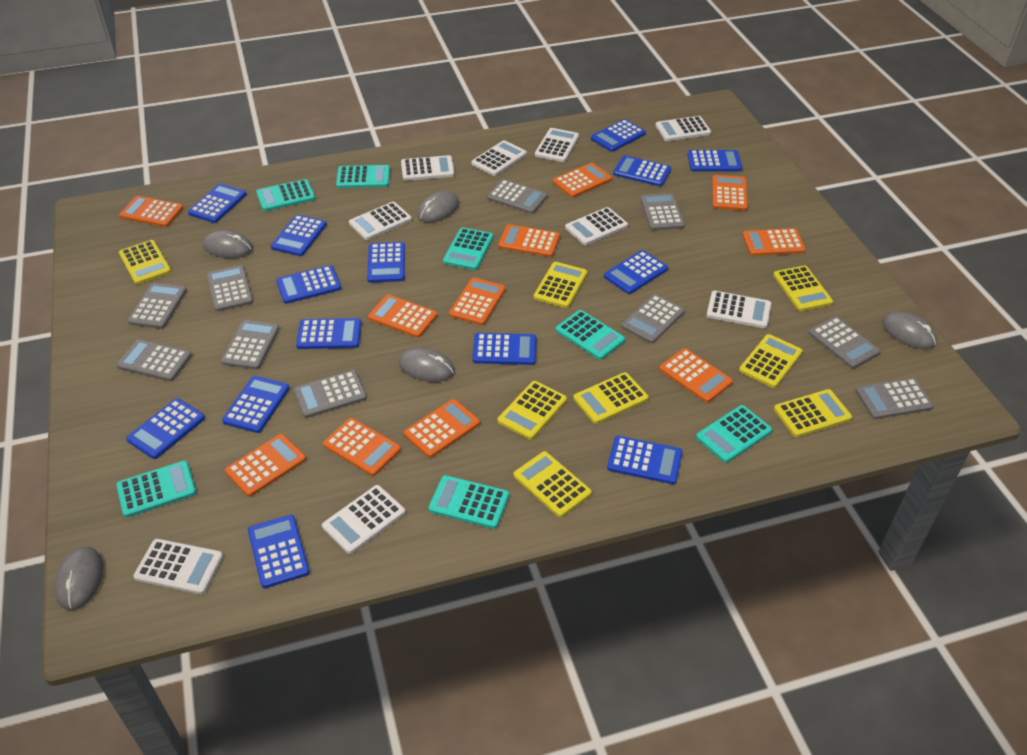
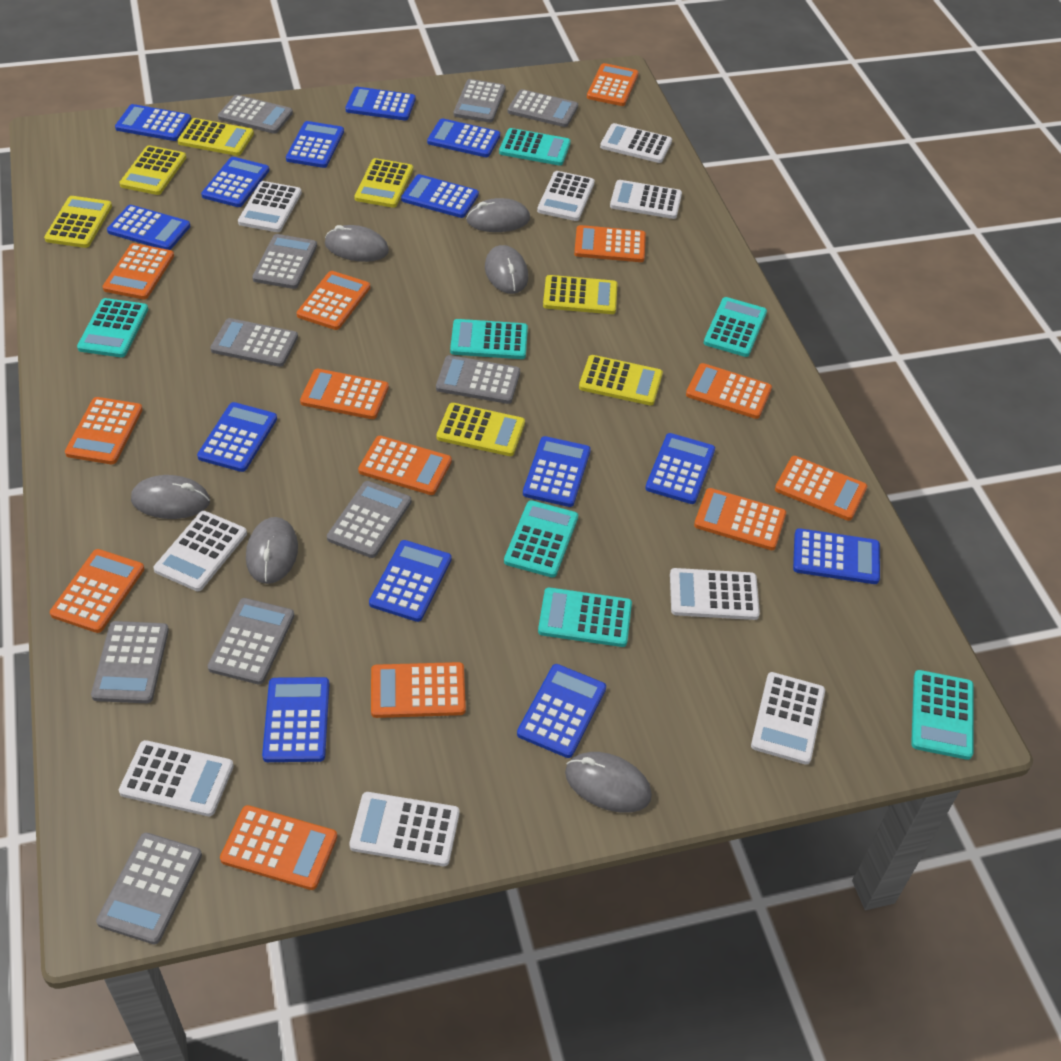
grey mouse: 5 -> 6
orange calculator: 11 -> 13
yellow calculator: 8 -> 7

